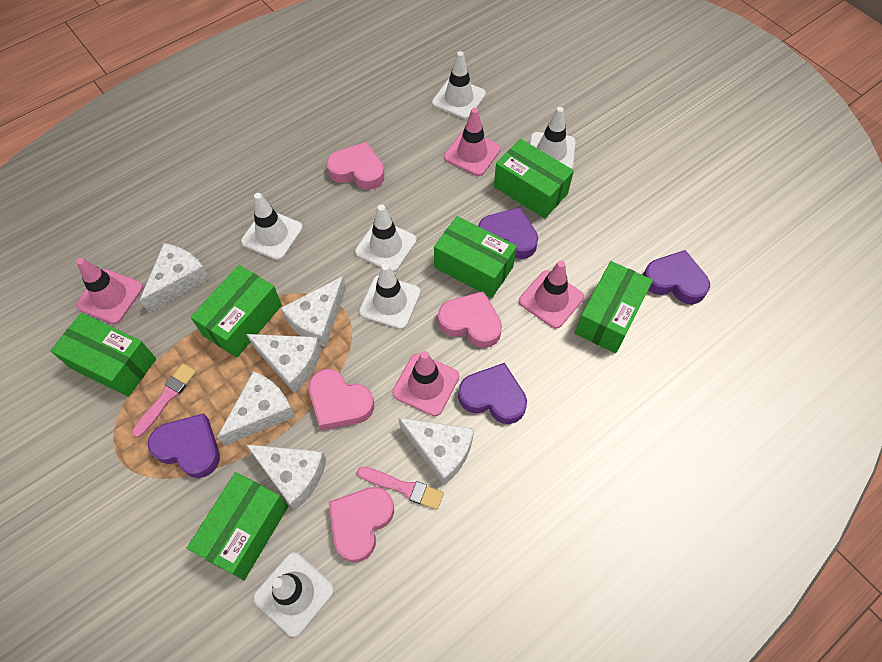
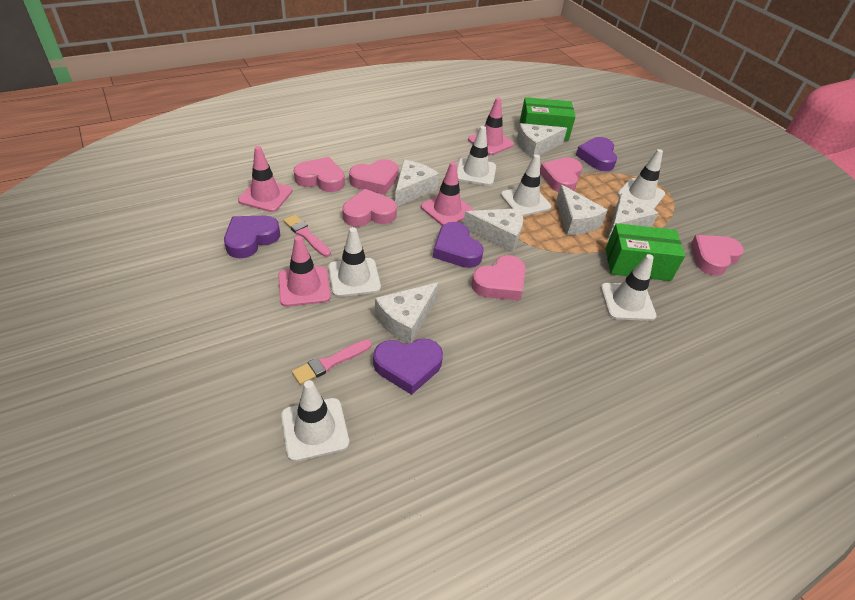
green box: 6 -> 2
pink heart: 4 -> 6

